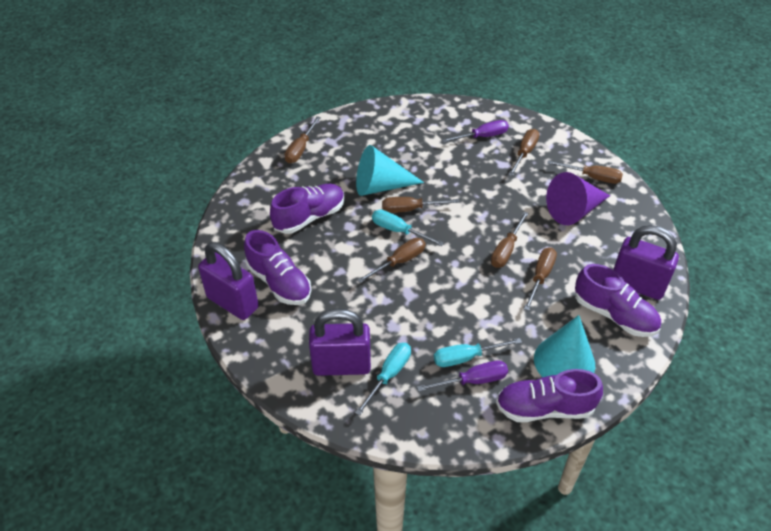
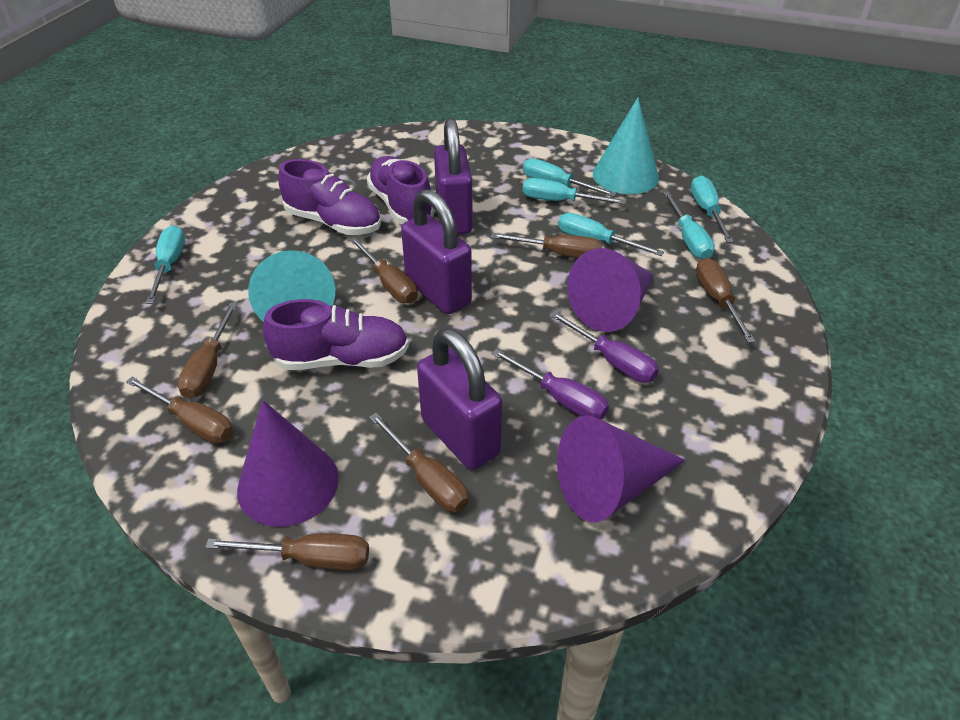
purple cone: 1 -> 3
purple shoe: 4 -> 3
turquoise screwdriver: 3 -> 6

